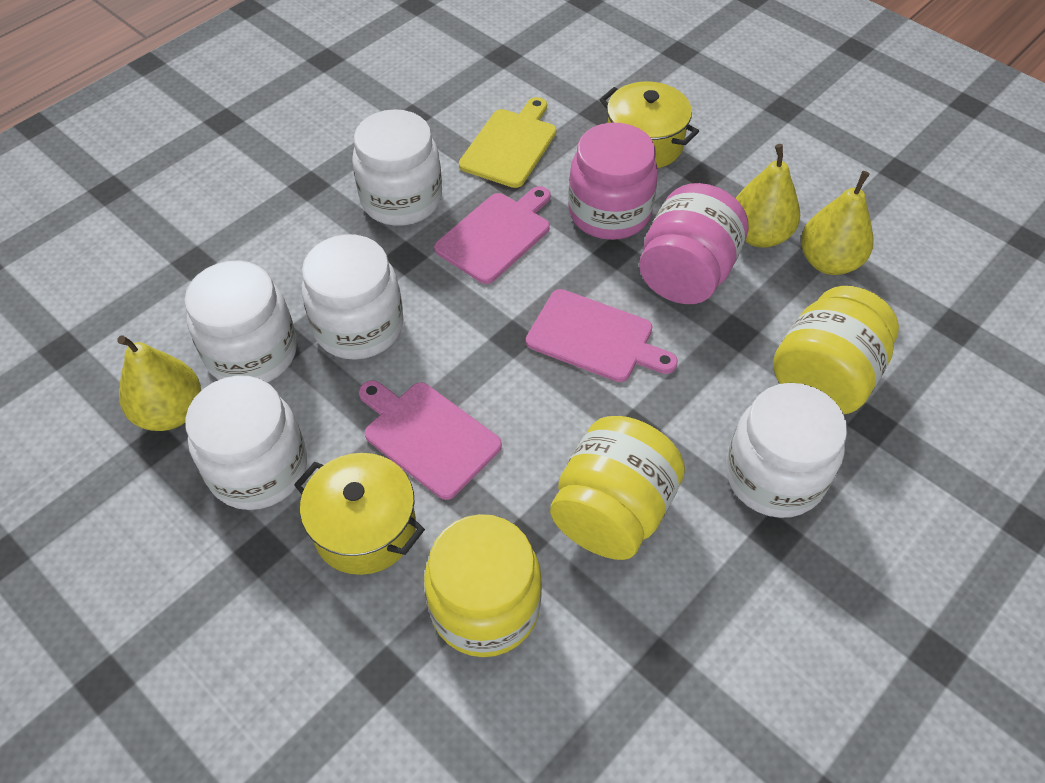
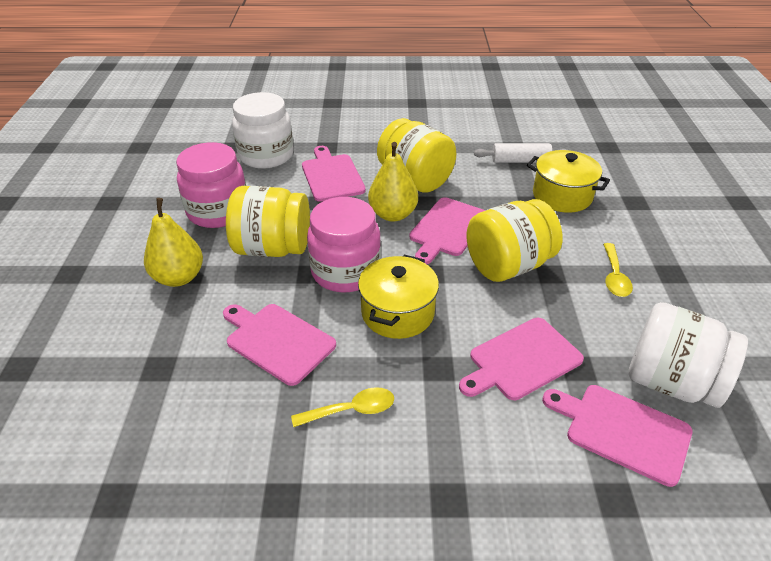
pink cutting board: 3 -> 5
white jar: 5 -> 2
white rolling pin: 0 -> 1
yellow cutting board: 1 -> 0
yellow pear: 3 -> 2
yellow spoon: 0 -> 2

